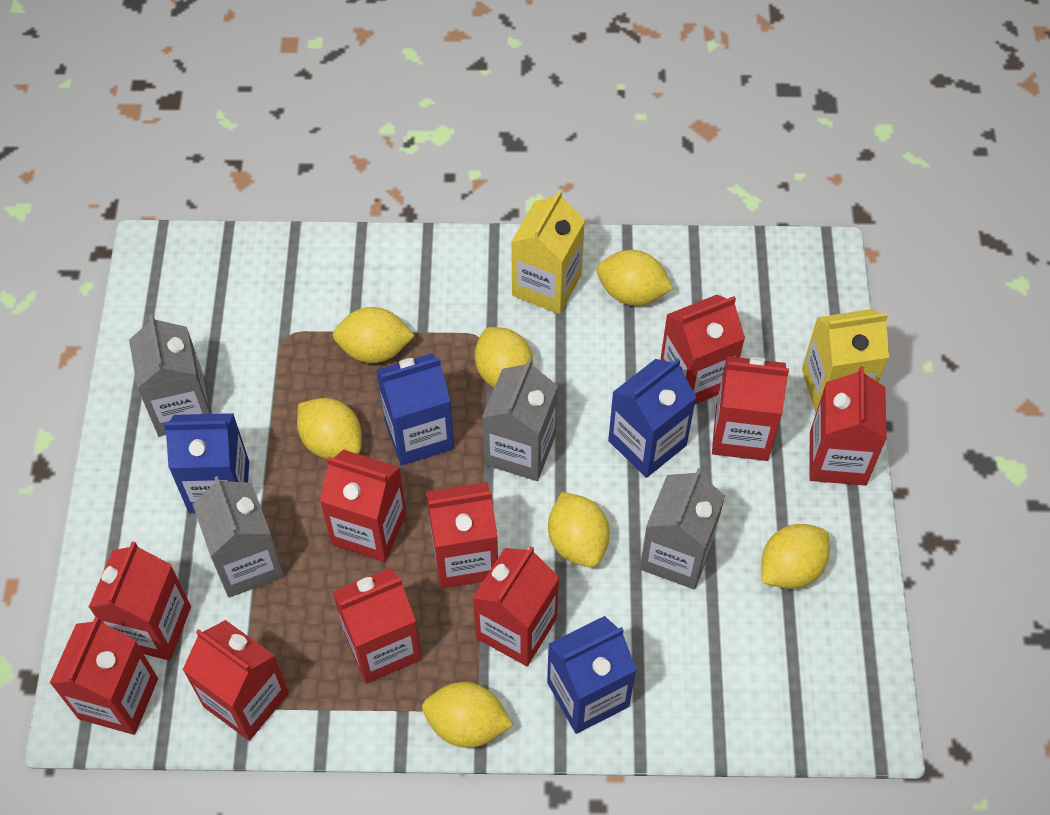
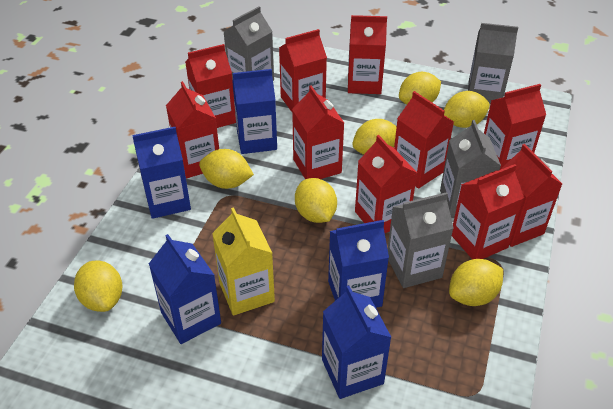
blue carton: 4 -> 5
yellow carton: 2 -> 1

